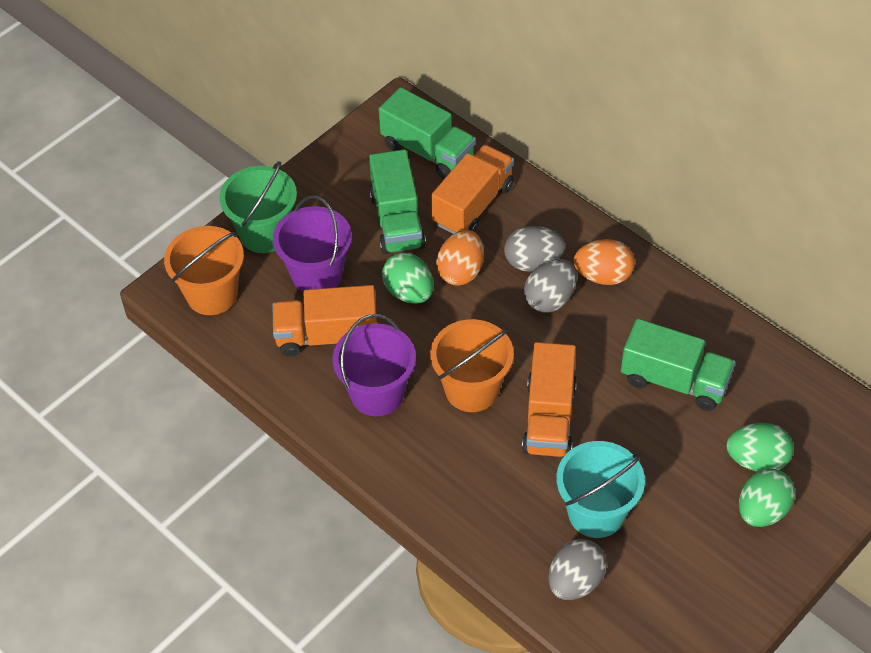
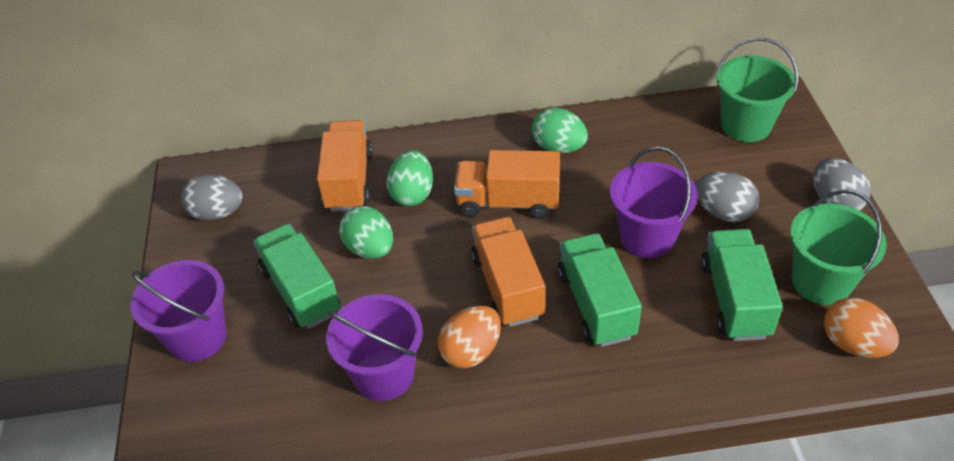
green bucket: 1 -> 2
orange bucket: 2 -> 0
purple bucket: 2 -> 3
turquoise bucket: 1 -> 0

